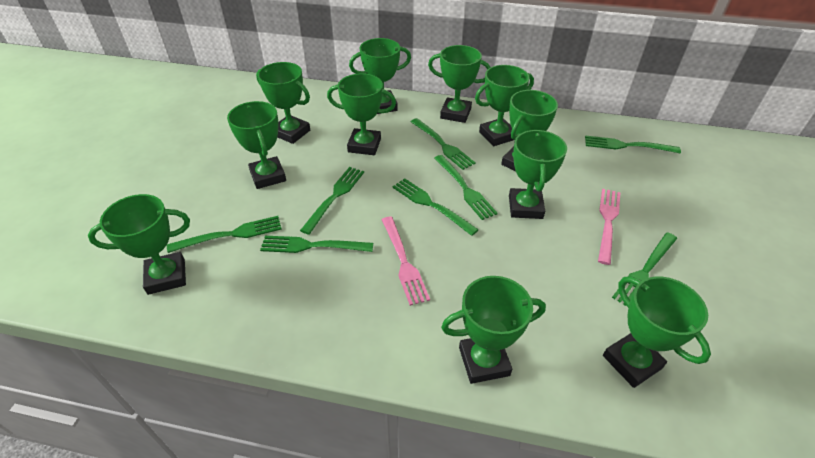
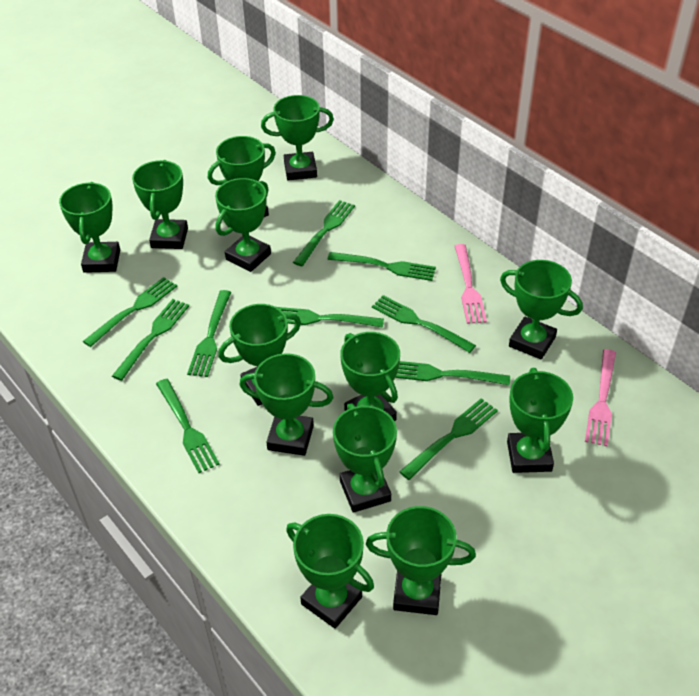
green fork: 8 -> 10
green trophy: 11 -> 13

